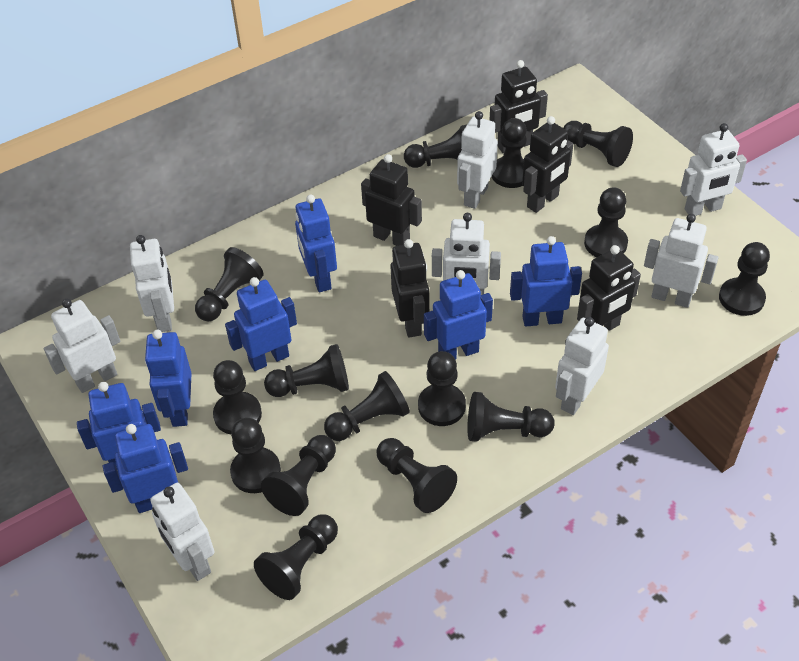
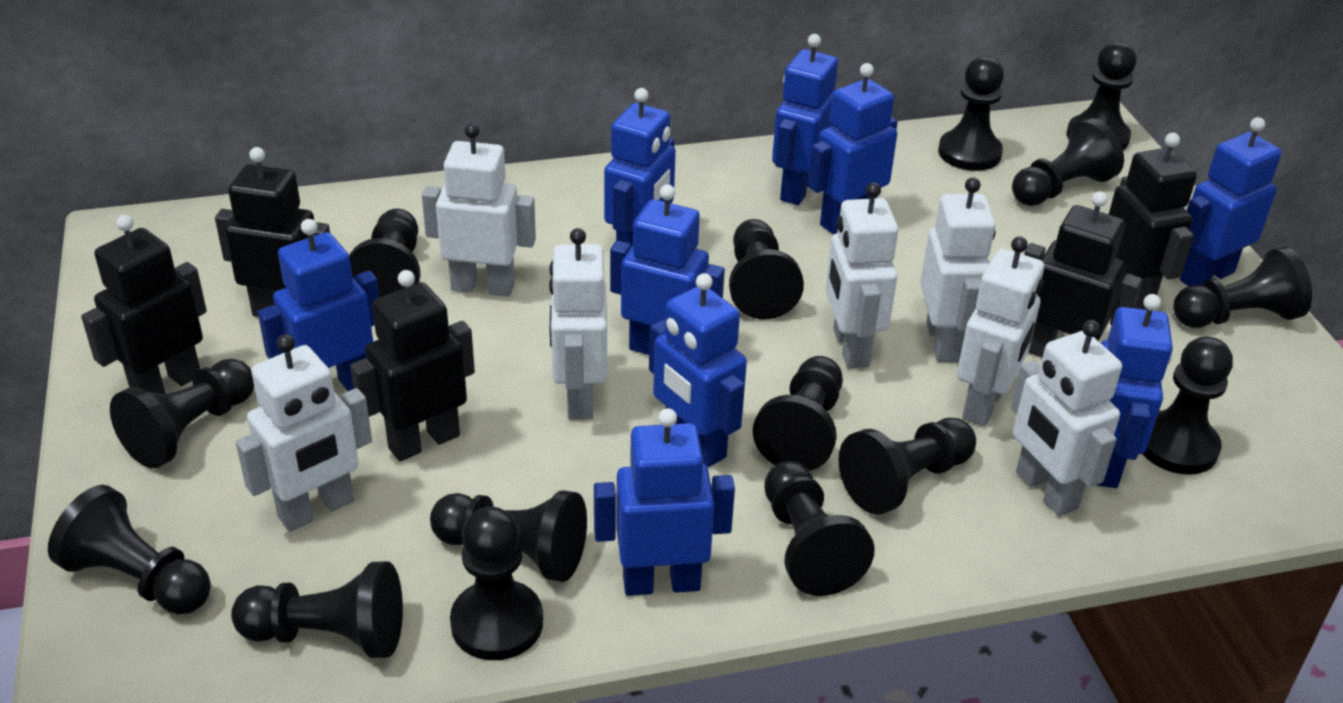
blue robot: 7 -> 9
white robot: 8 -> 7

